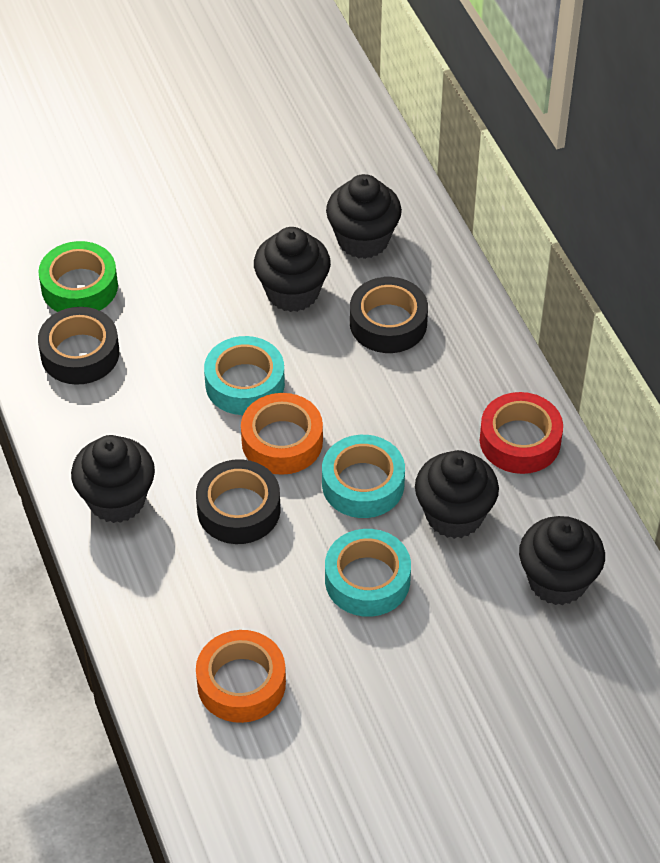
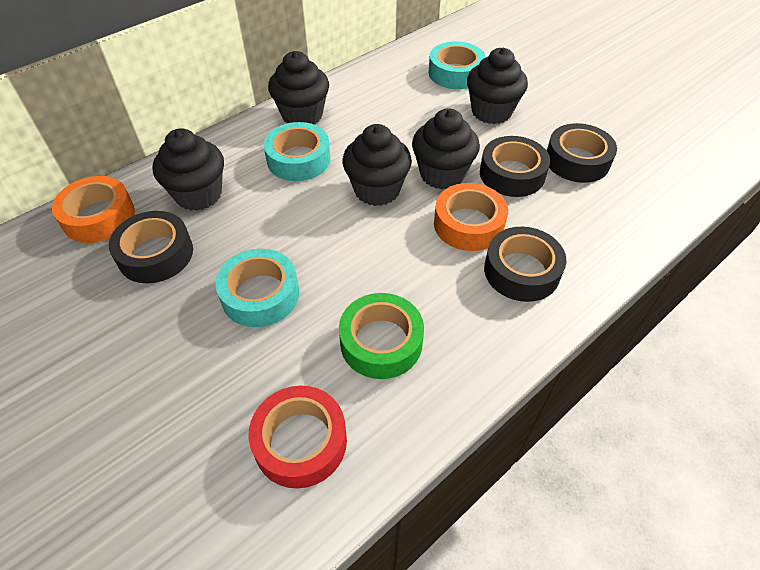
black tape: 3 -> 4

